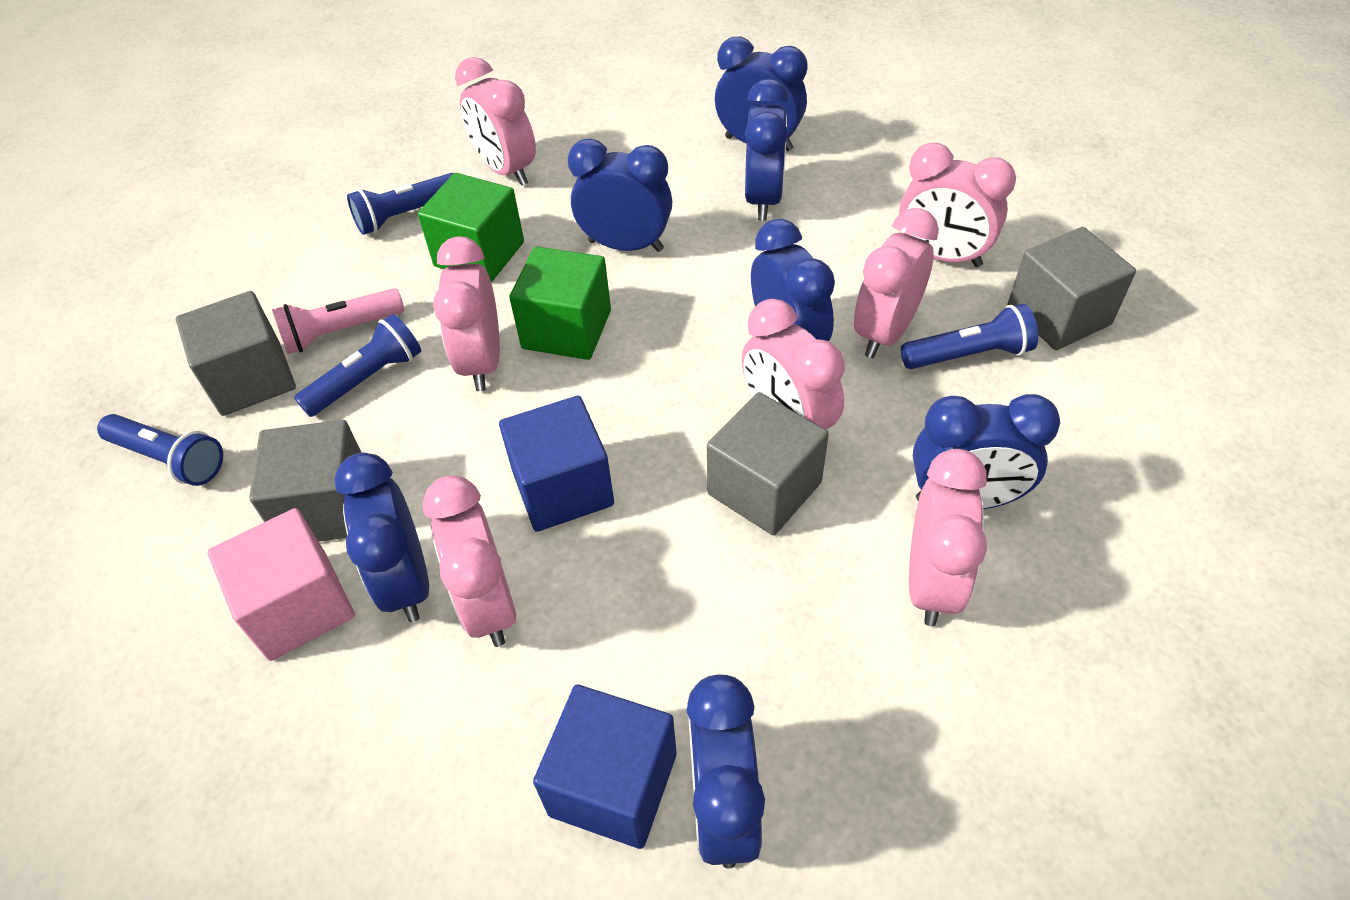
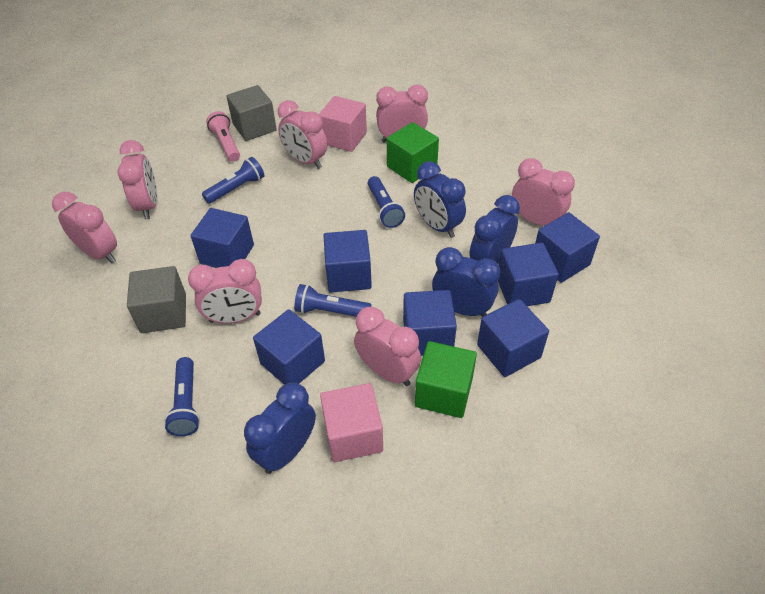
blue clock: 7 -> 4
blue cube: 2 -> 7
grey cube: 4 -> 2
pink cube: 1 -> 2

